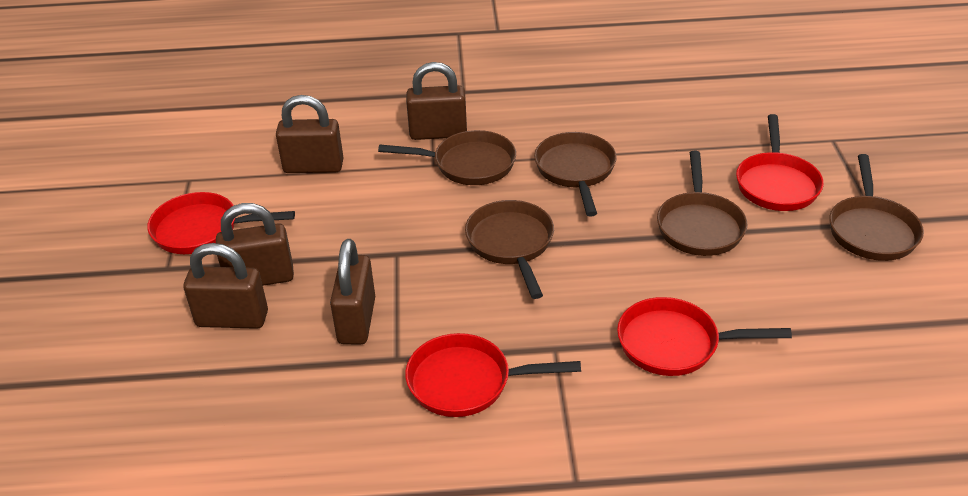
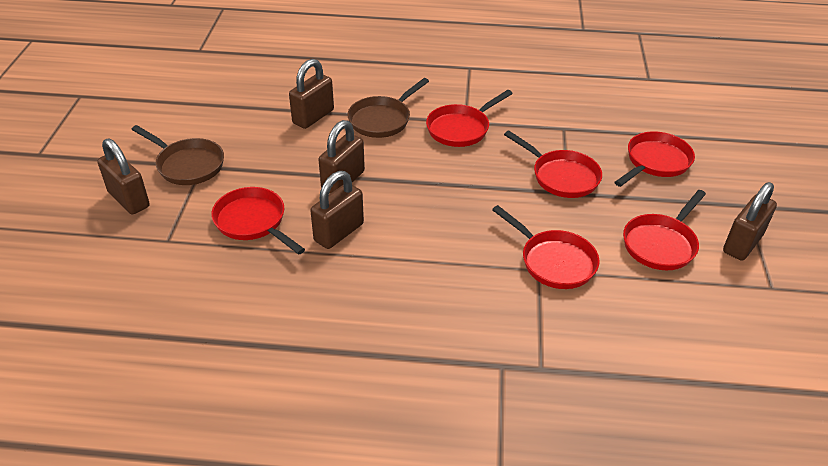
brown pan: 5 -> 2
red pan: 4 -> 6

